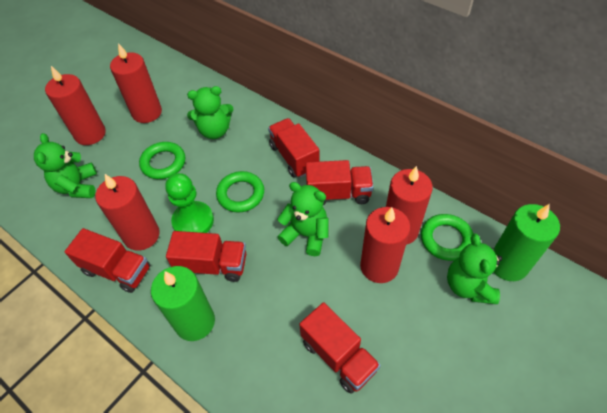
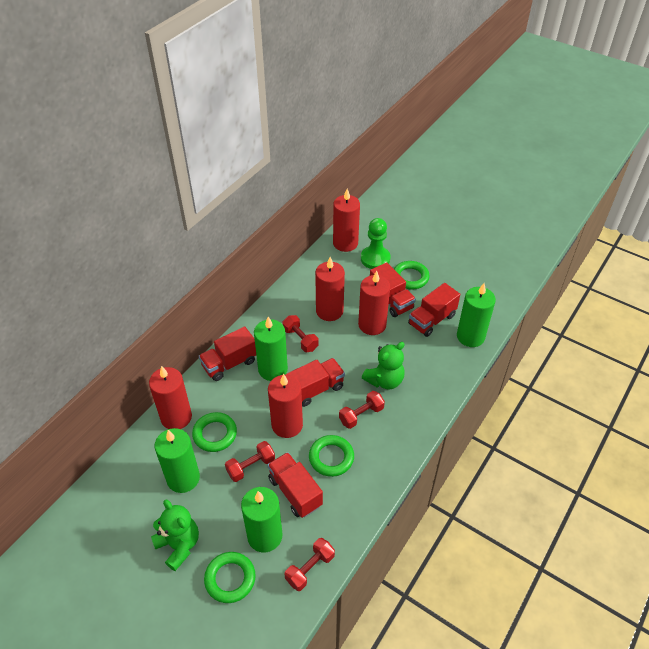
green candle: 2 -> 4
green ring: 3 -> 4
green teddy bear: 4 -> 2
red dumbbell: 0 -> 4

